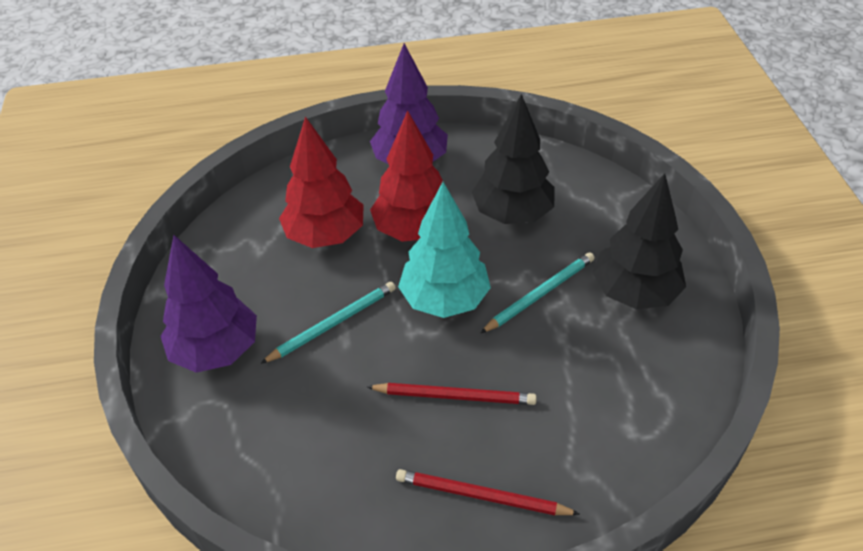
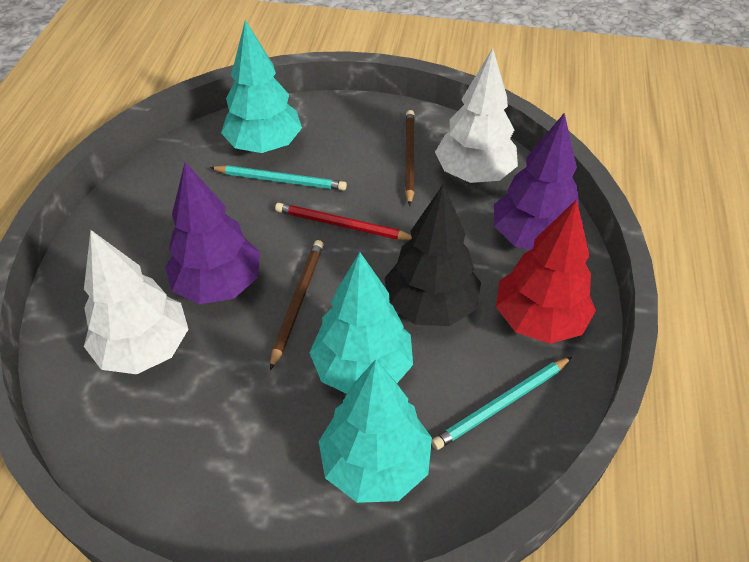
black tree: 2 -> 1
brown pencil: 0 -> 2
red pencil: 2 -> 1
red tree: 2 -> 1
turquoise tree: 1 -> 3
white tree: 0 -> 2

